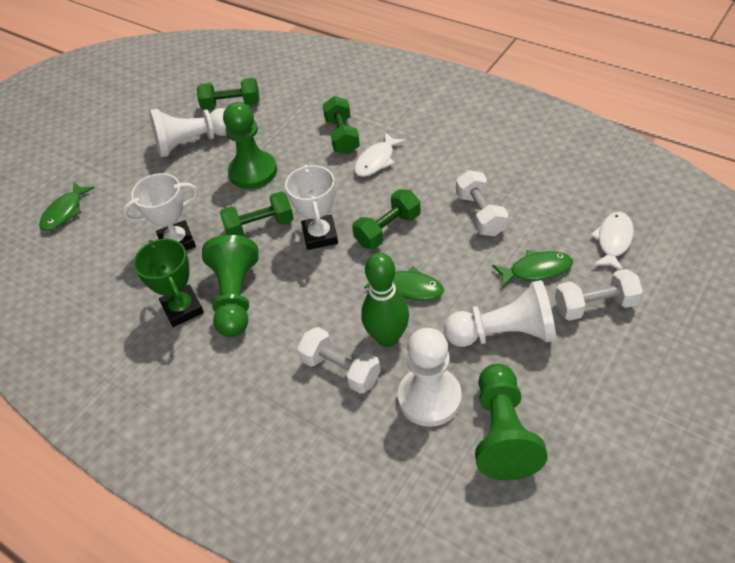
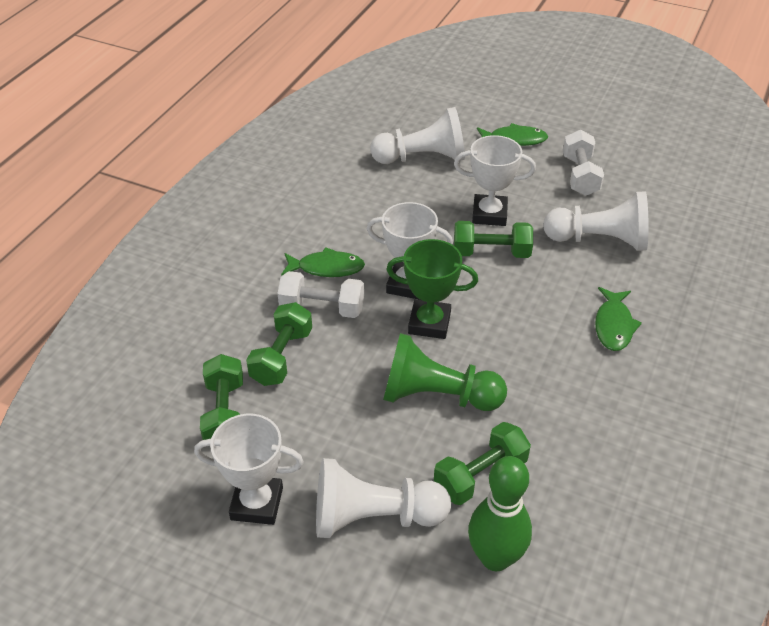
green pawn: 3 -> 1
white dumbbell: 3 -> 2
white fish: 2 -> 0
white trophy: 2 -> 3

